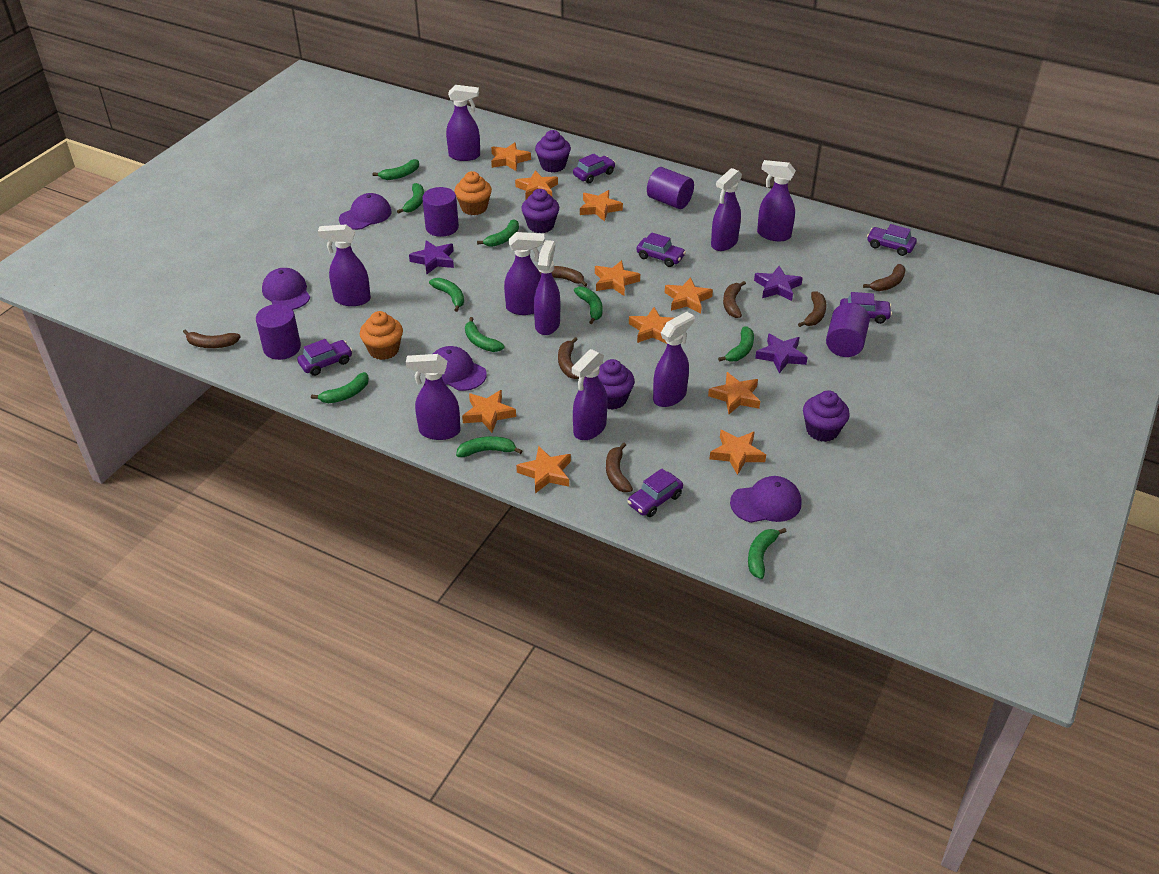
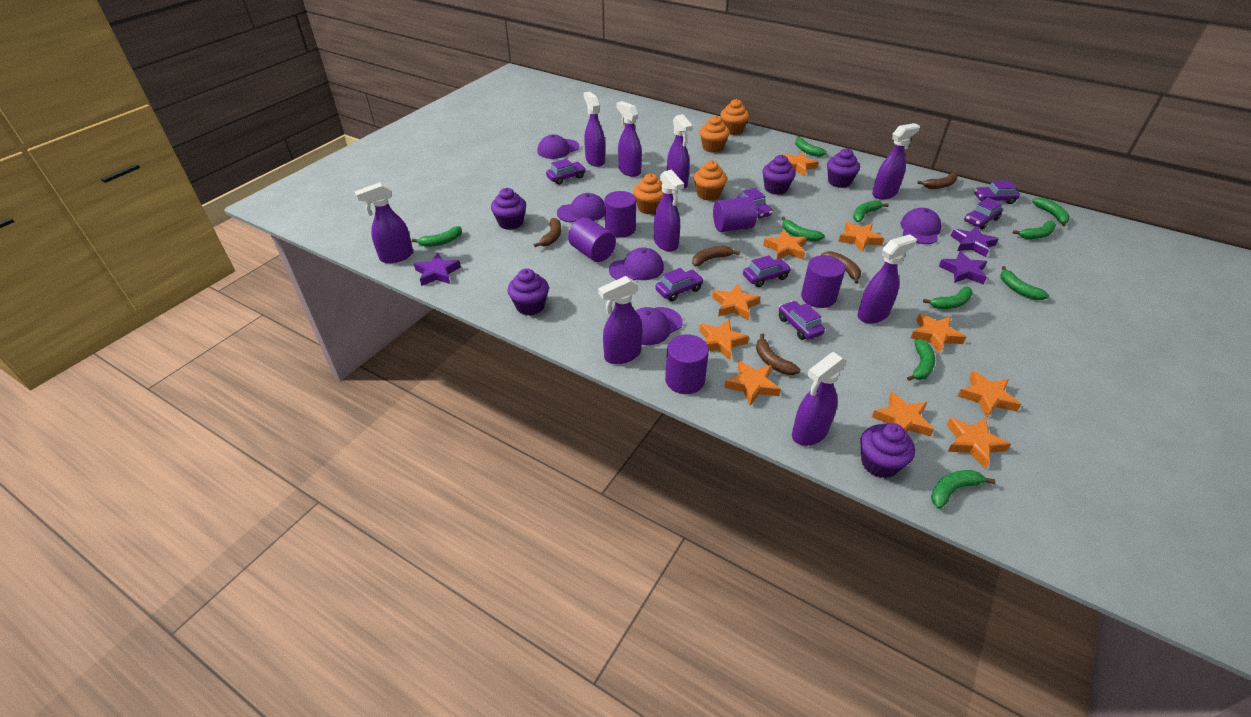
brown banana: 7 -> 5
orange cupcake: 2 -> 4
purple cap: 4 -> 5
purple car: 6 -> 7
purple cupcake: 4 -> 5
purple cylinder: 4 -> 5

